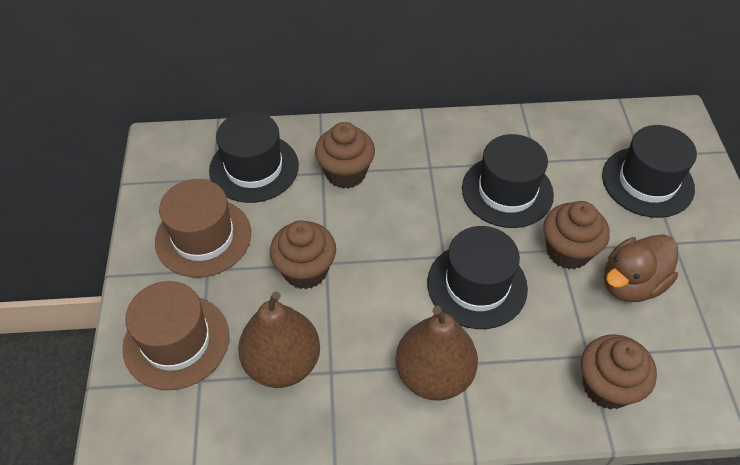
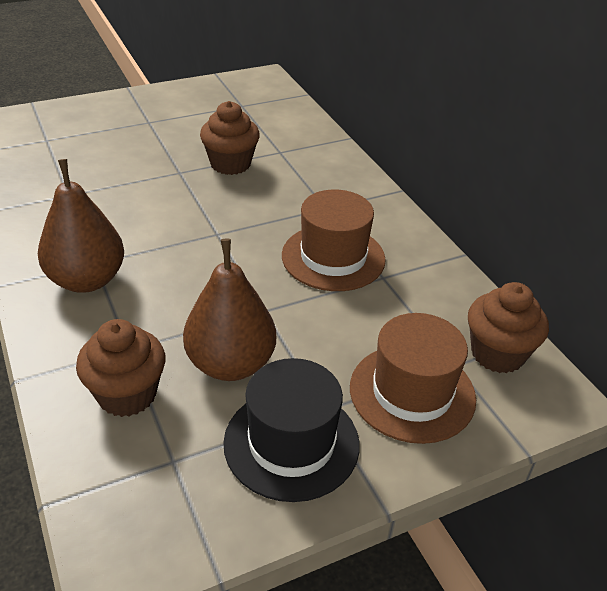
black hat: 4 -> 1
brown cupcake: 4 -> 3
brown duck: 1 -> 0

